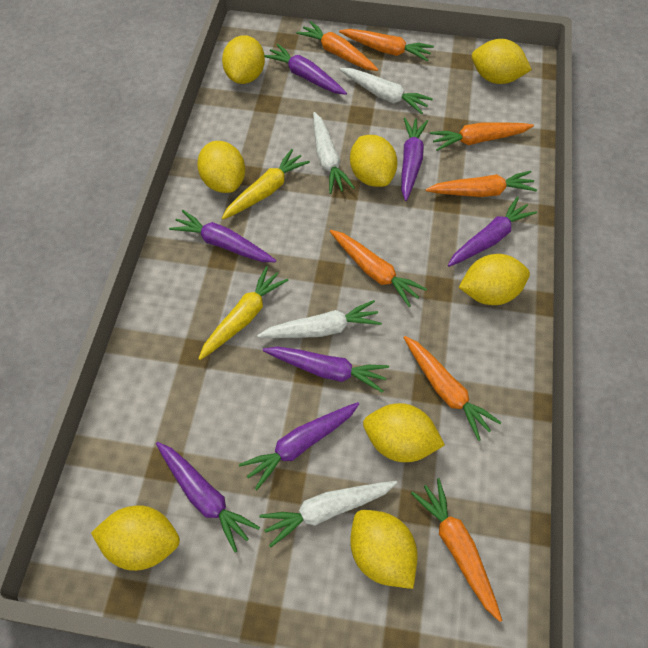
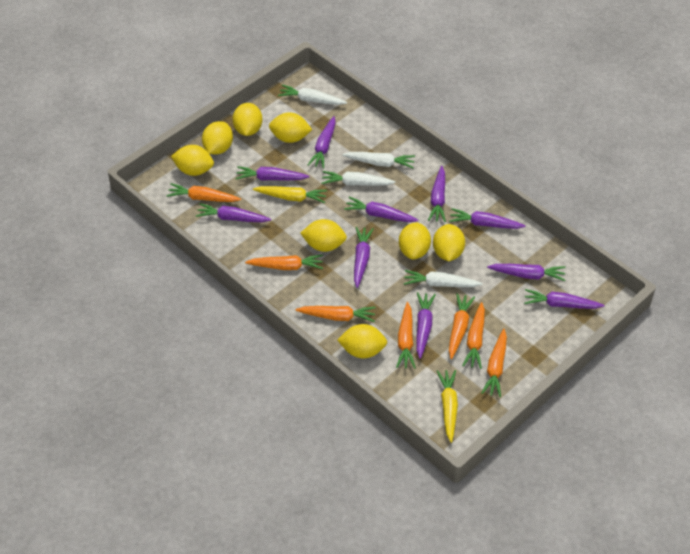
purple carrot: 7 -> 10

